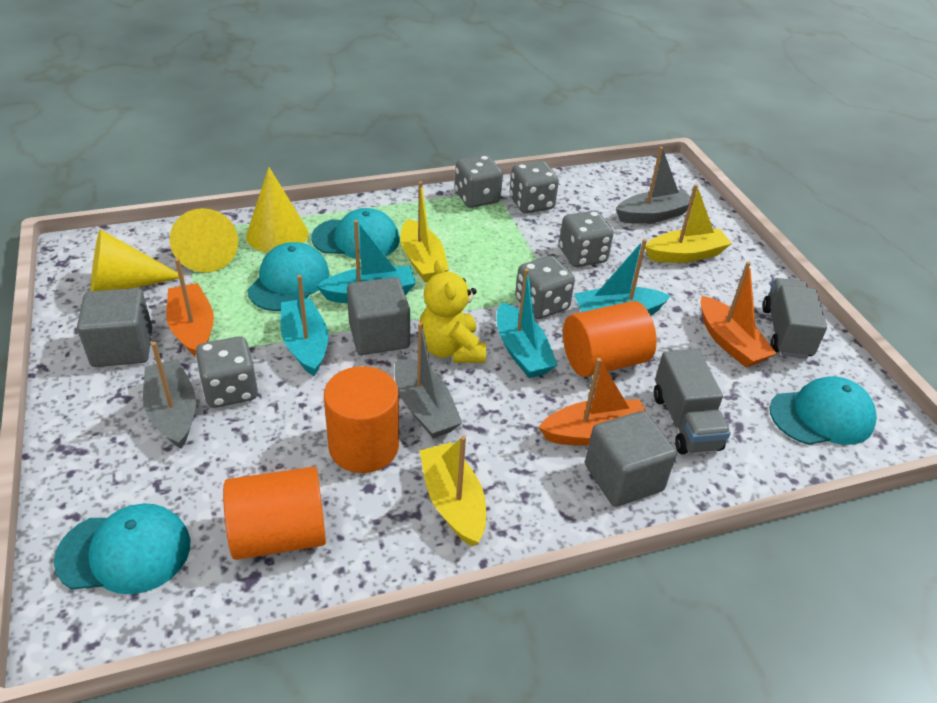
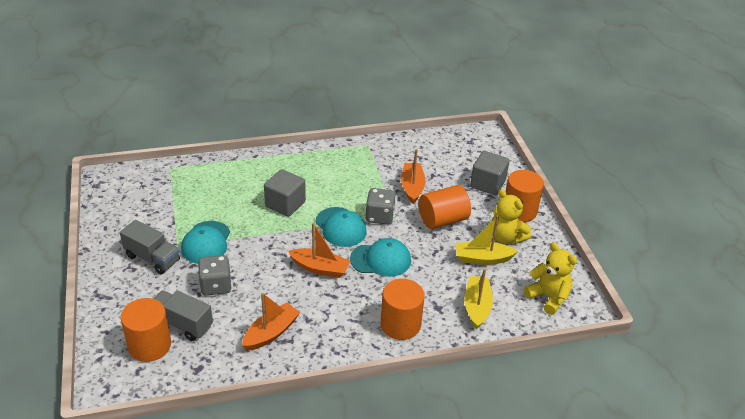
grey boat: 3 -> 0
grey cube: 3 -> 2
grey dice: 5 -> 2
orange cylinder: 3 -> 4
turquoise boat: 4 -> 0
turquoise cap: 4 -> 3
yellow boat: 3 -> 2
yellow cone: 3 -> 0
yellow teddy bear: 1 -> 2

